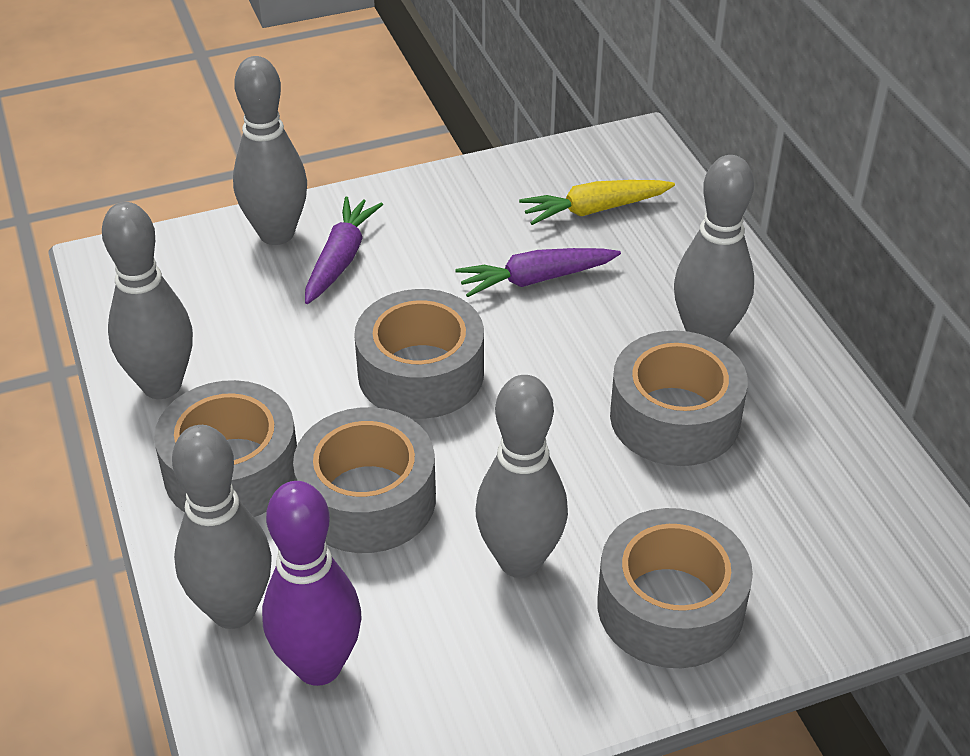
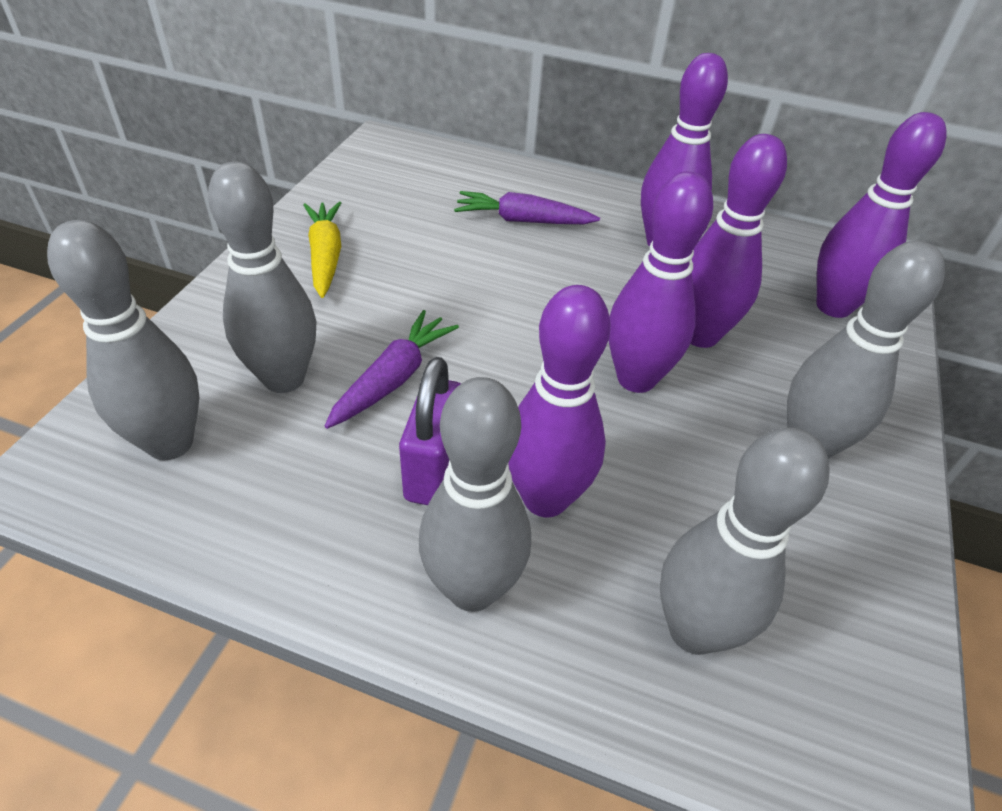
grey tape: 5 -> 0
purple bowling pin: 1 -> 5
purple padlock: 0 -> 1

